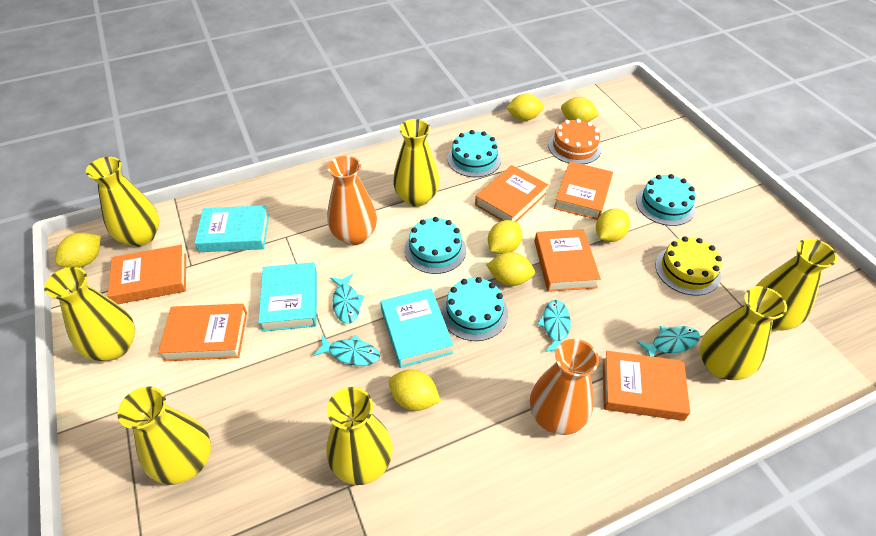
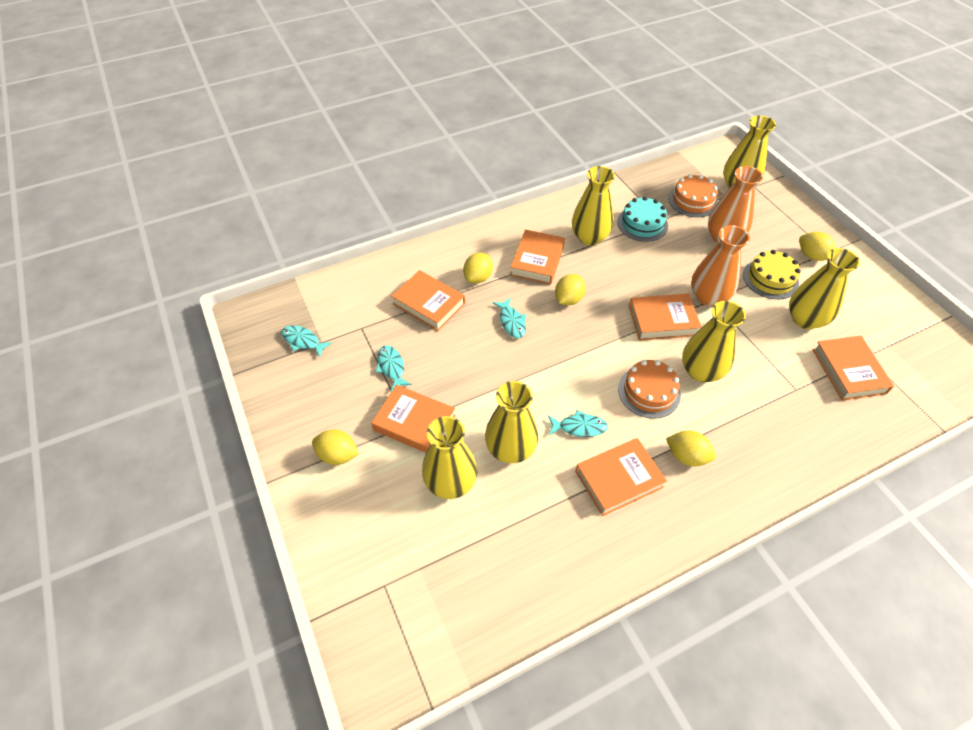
orange cake: 1 -> 2
turquoise book: 3 -> 0
turquoise cake: 4 -> 1
yellow lemon: 7 -> 5
yellow vase: 7 -> 6

